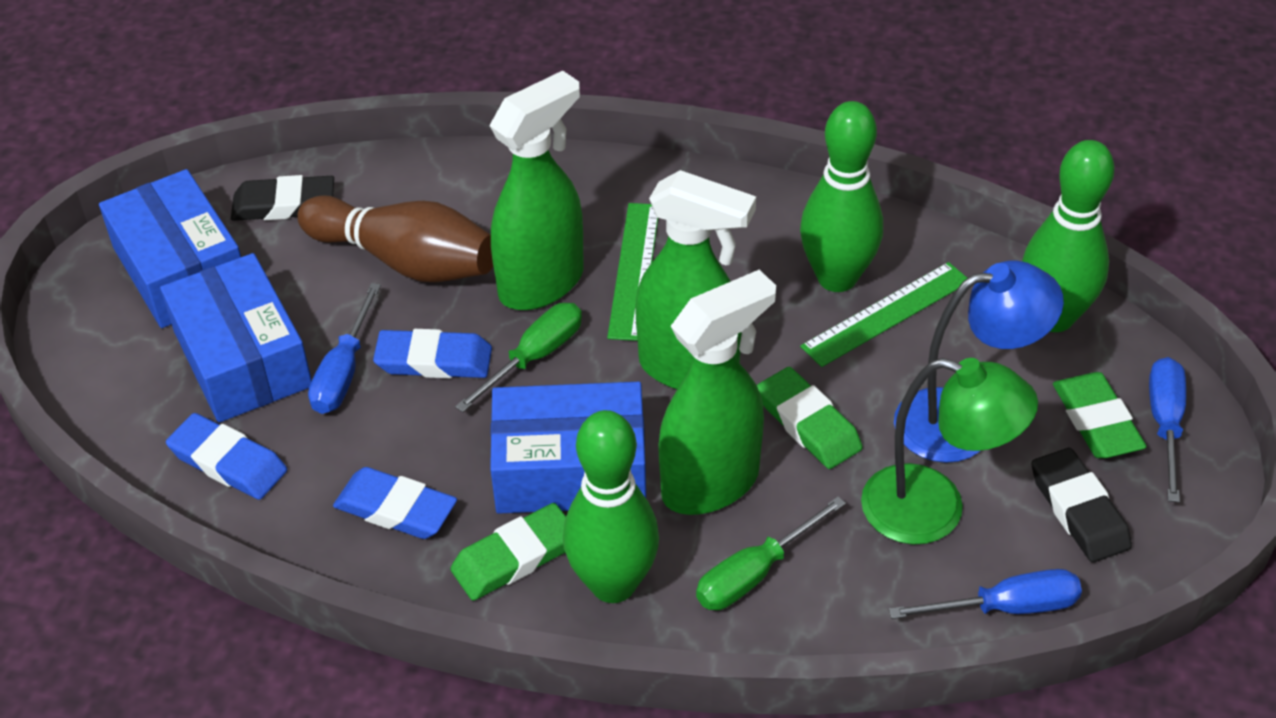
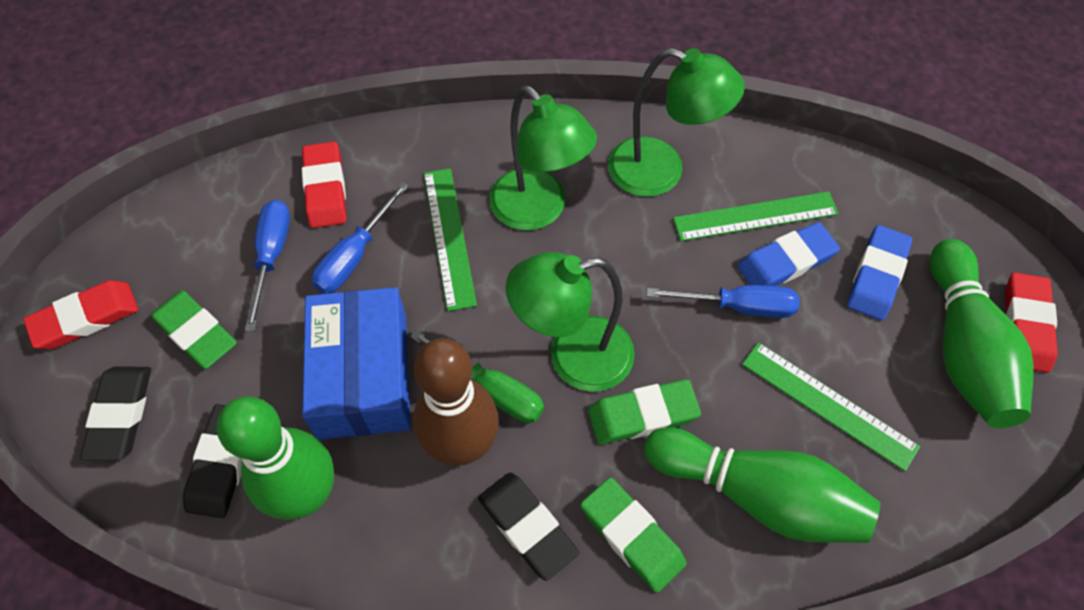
black eraser: 2 -> 3
blue box: 3 -> 1
blue eraser: 3 -> 2
blue lamp: 1 -> 0
green lamp: 1 -> 3
green ruler: 2 -> 3
green screwdriver: 2 -> 1
green spray bottle: 3 -> 0
red eraser: 0 -> 3

